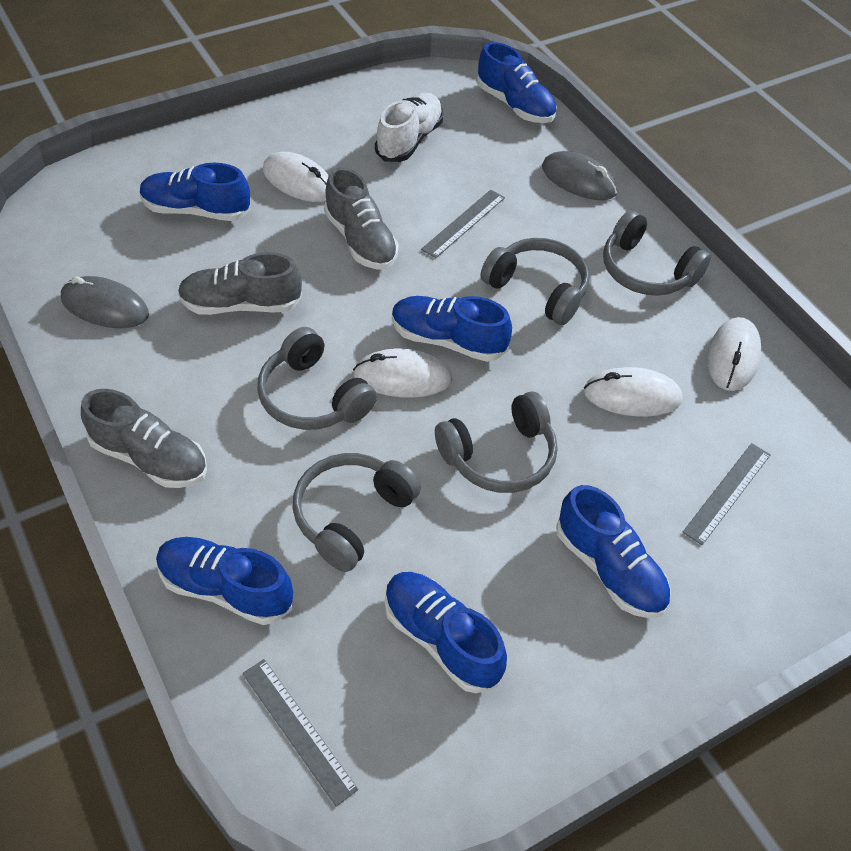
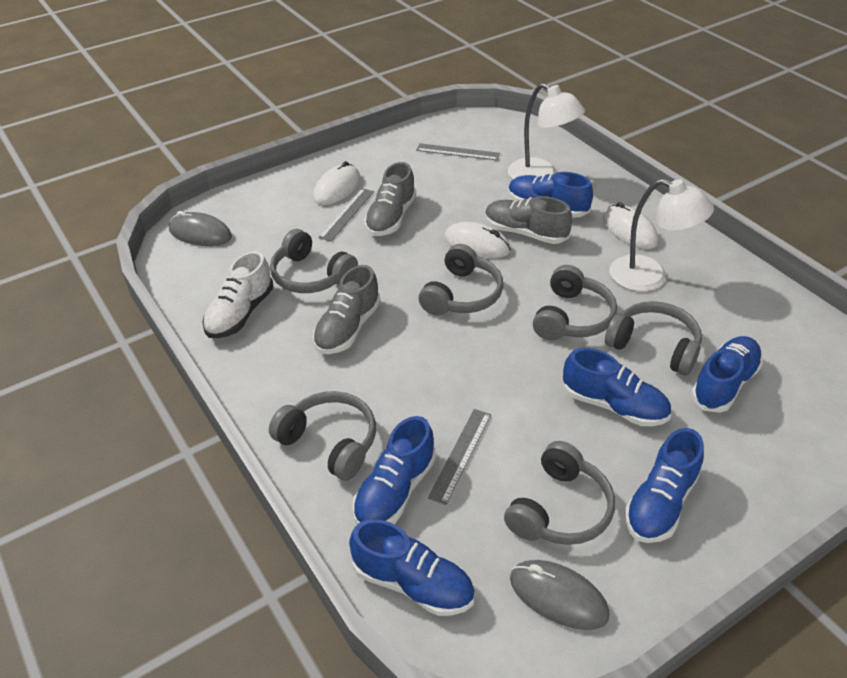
grey headphones: 5 -> 6
white lamp: 0 -> 2
white mouse: 4 -> 3

